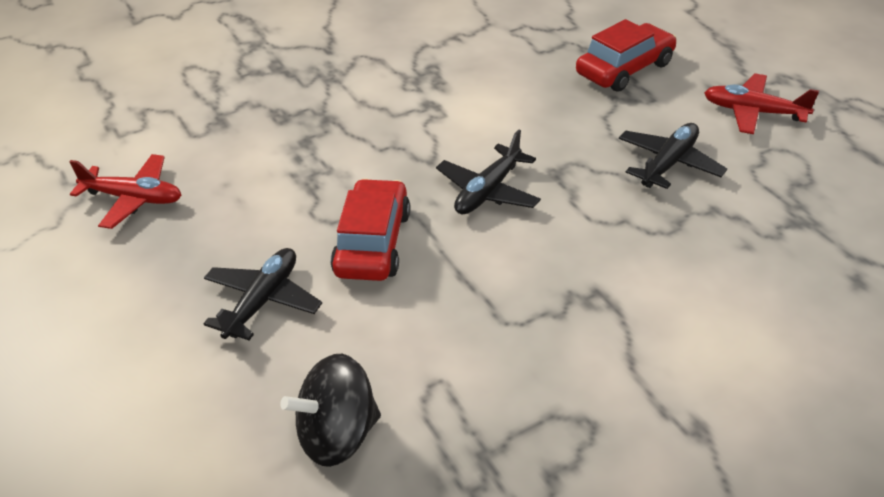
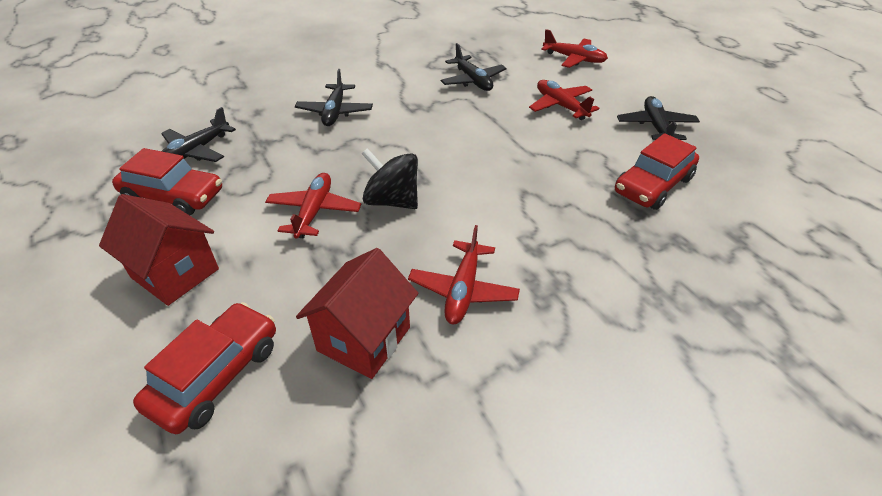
black plane: 3 -> 4
red car: 2 -> 3
red house: 0 -> 2
red plane: 2 -> 4

